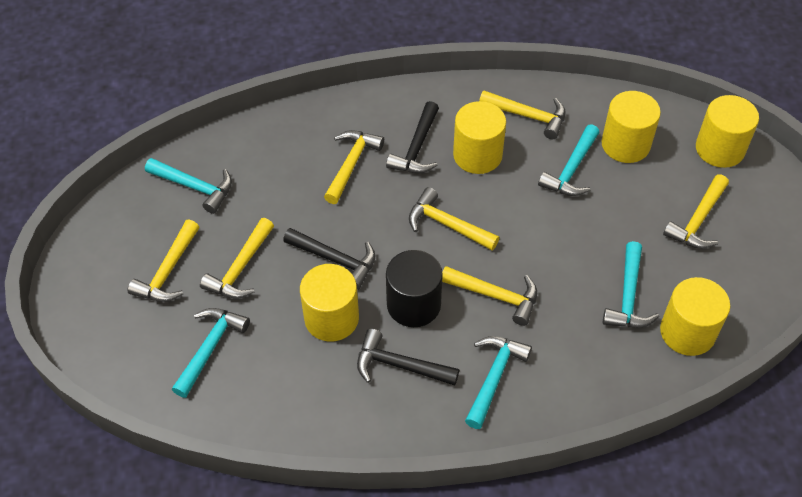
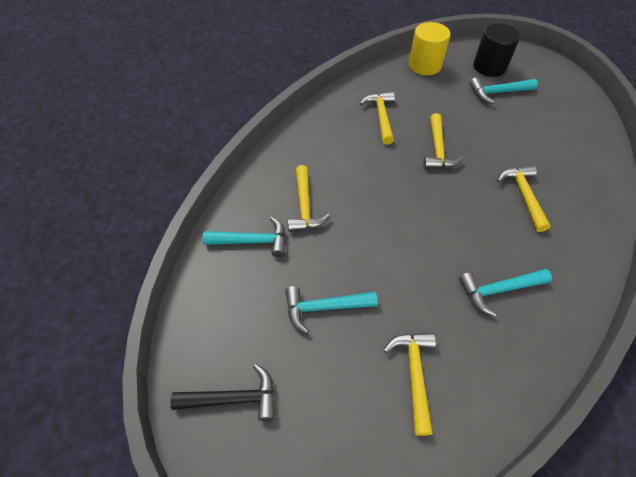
black hammer: 3 -> 1
turquoise hammer: 5 -> 4
yellow cylinder: 5 -> 1
yellow hammer: 7 -> 5

